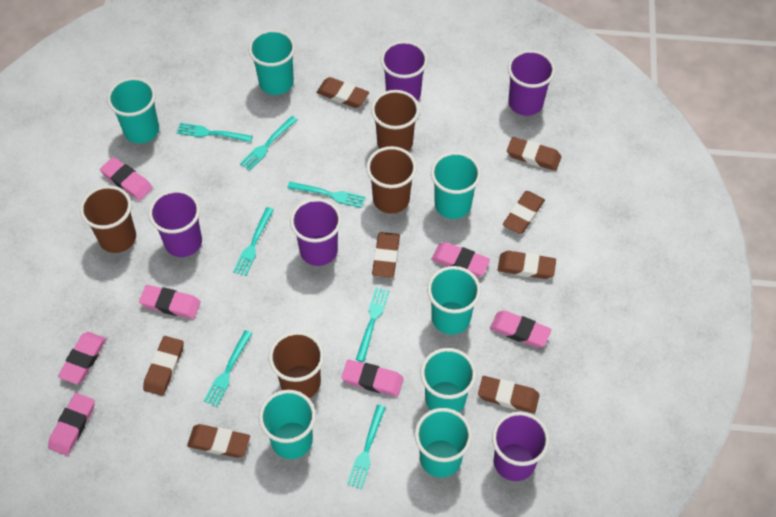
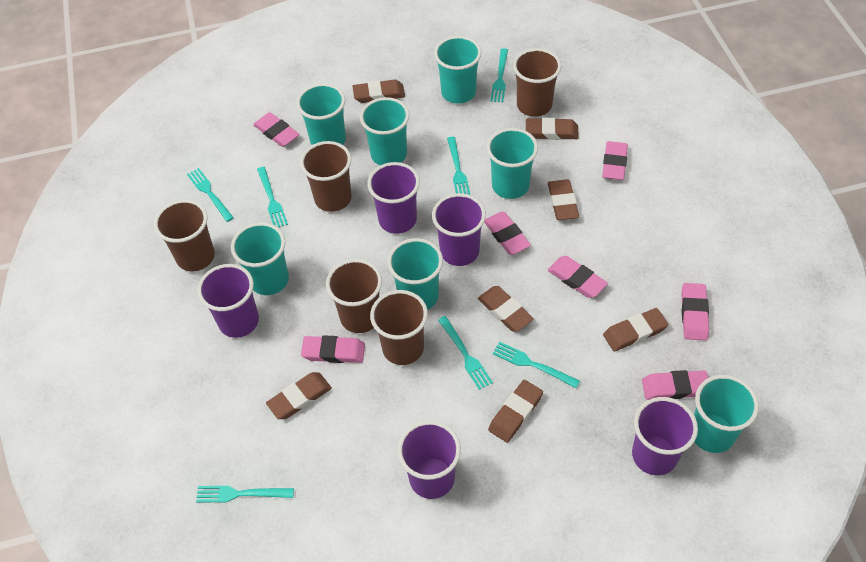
brown cup: 4 -> 5
brown eraser: 8 -> 7

